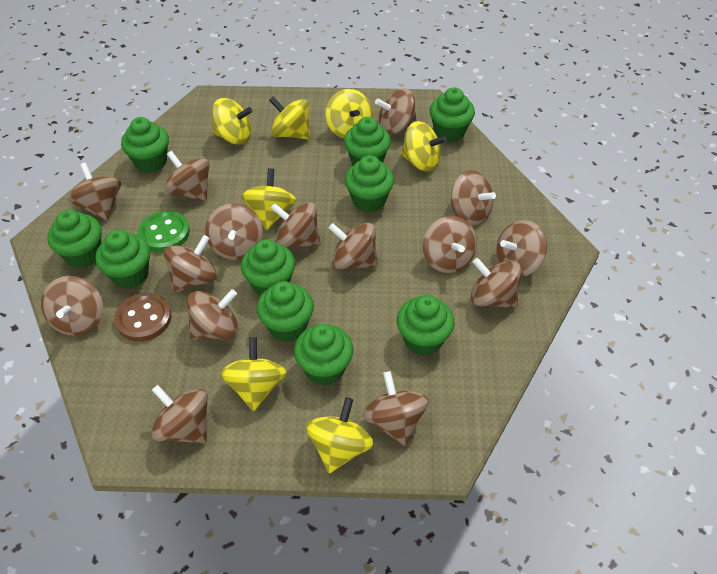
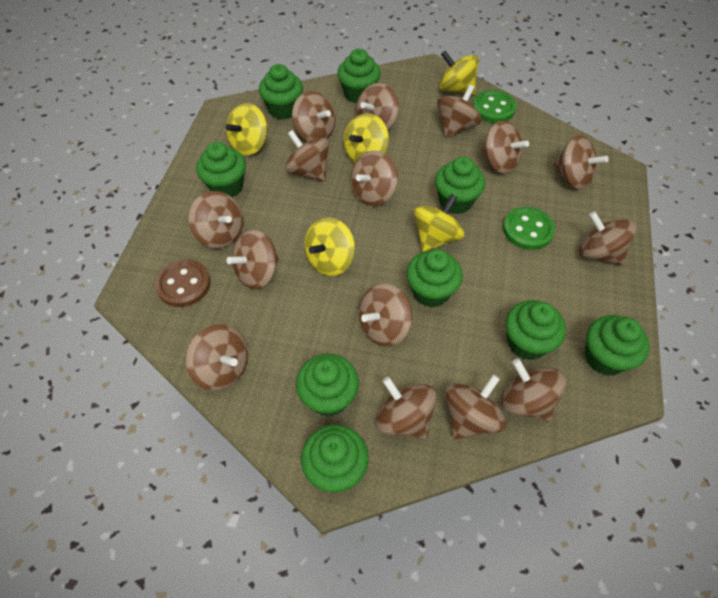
green button: 1 -> 2
green cupcake: 10 -> 9
yellow spinning top: 7 -> 5

